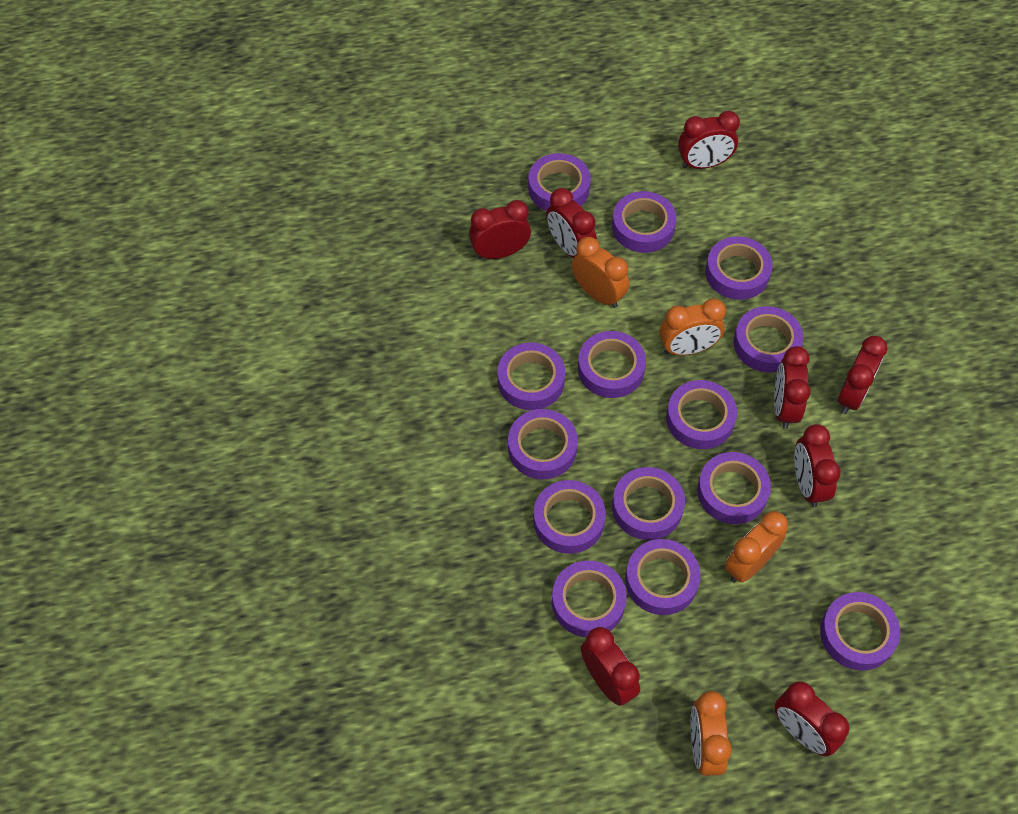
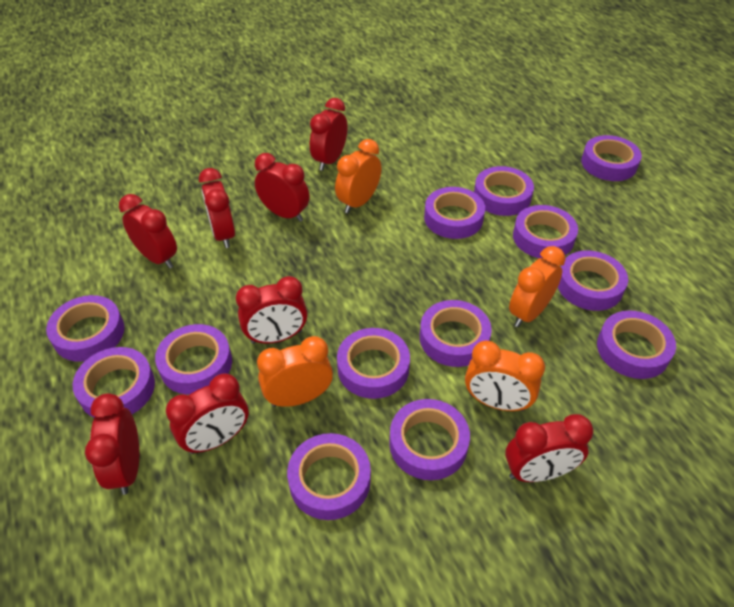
purple tape: 14 -> 13

